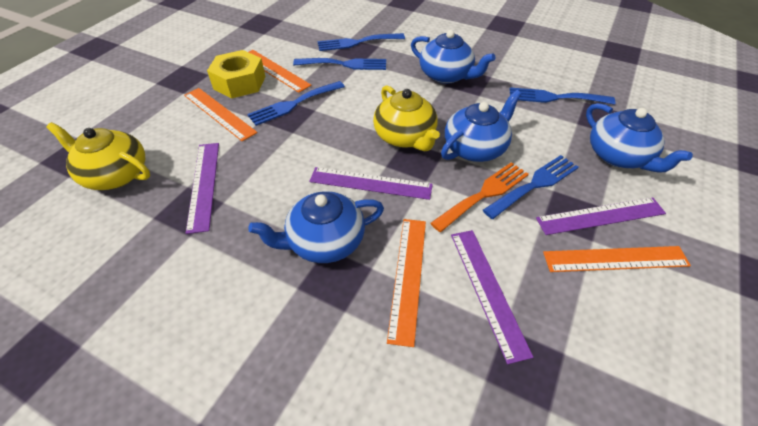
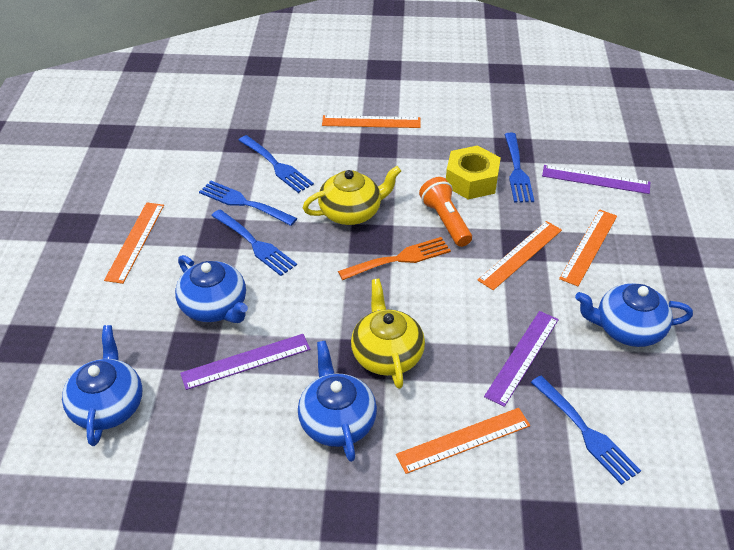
orange flashlight: 0 -> 1
orange ruler: 4 -> 5
purple ruler: 4 -> 3

